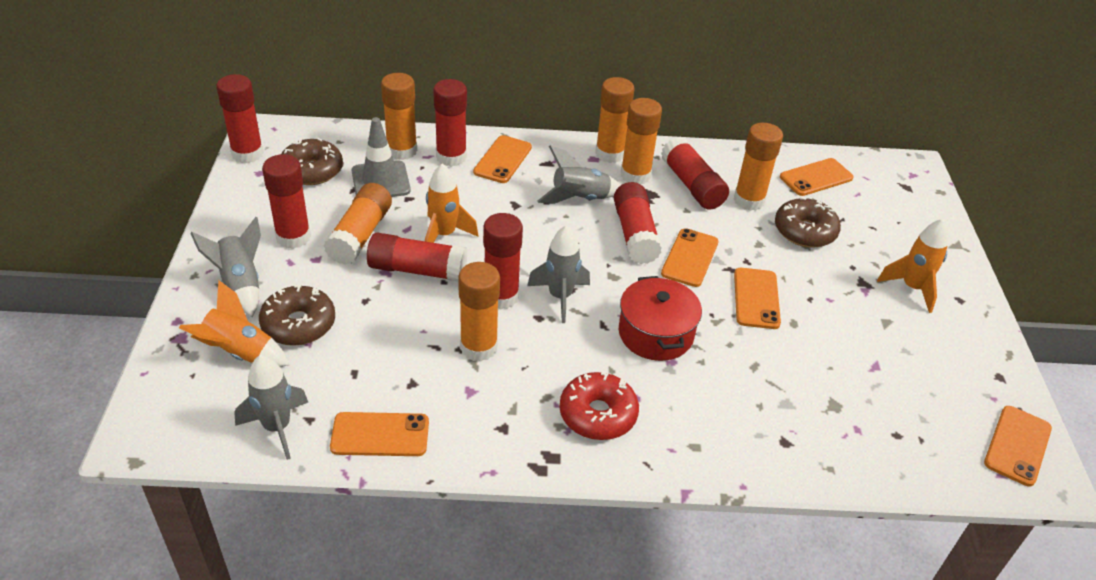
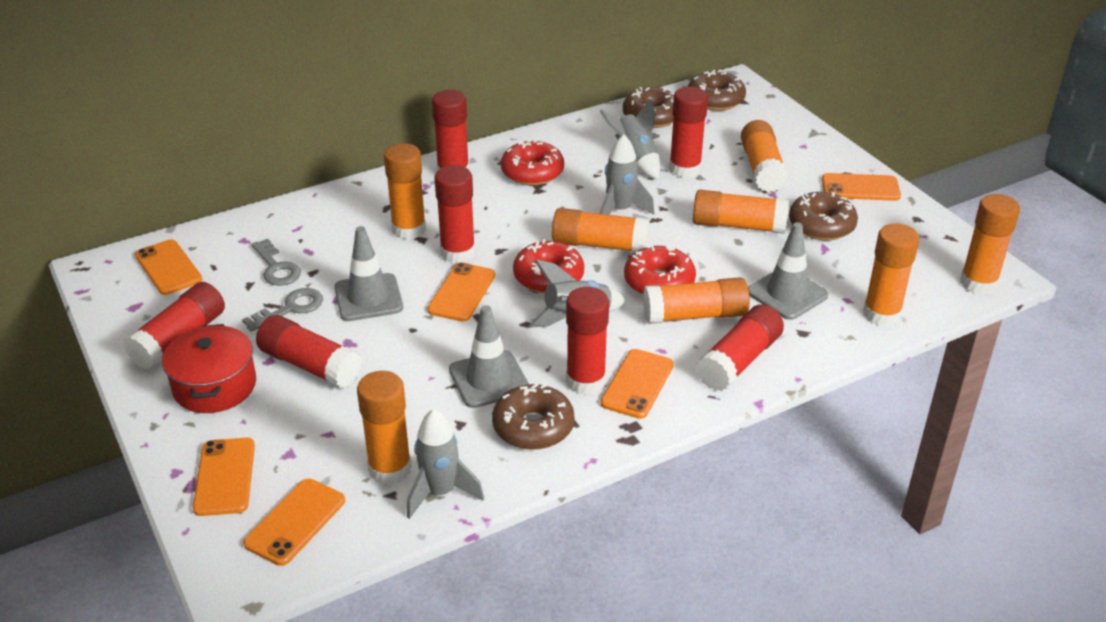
brown donut: 3 -> 4
grey key: 0 -> 2
grey traffic cone: 1 -> 3
orange glue stick: 6 -> 8
orange rocket: 3 -> 0
red donut: 1 -> 3

